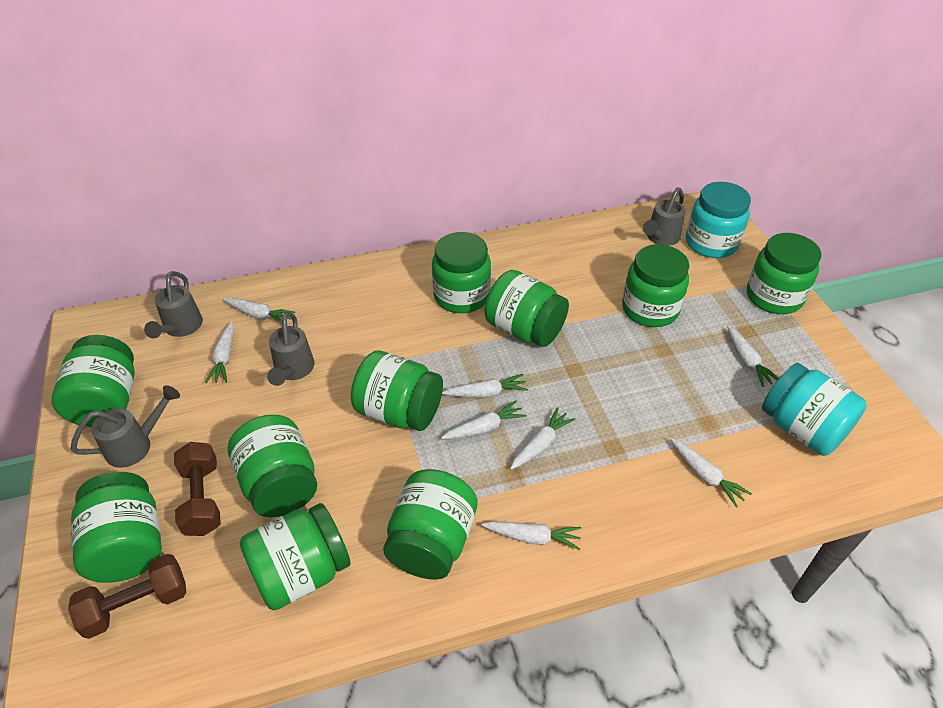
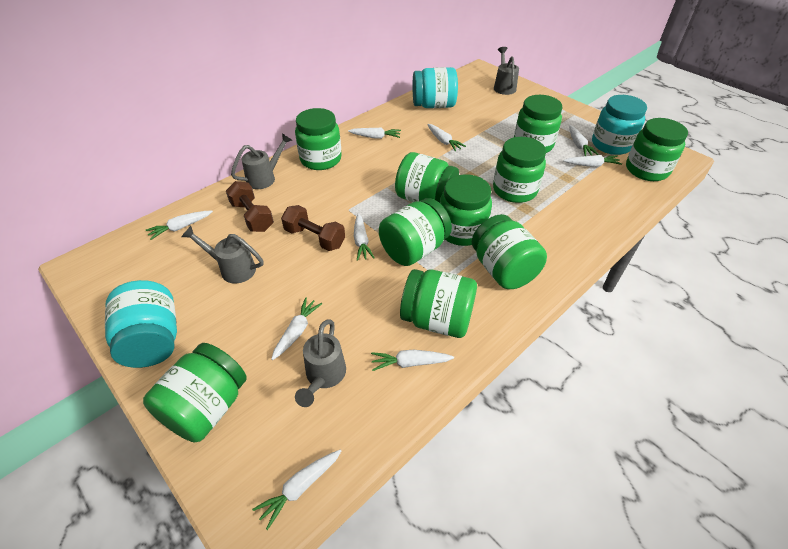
turquoise jar: 2 -> 3
white carrot: 8 -> 9

